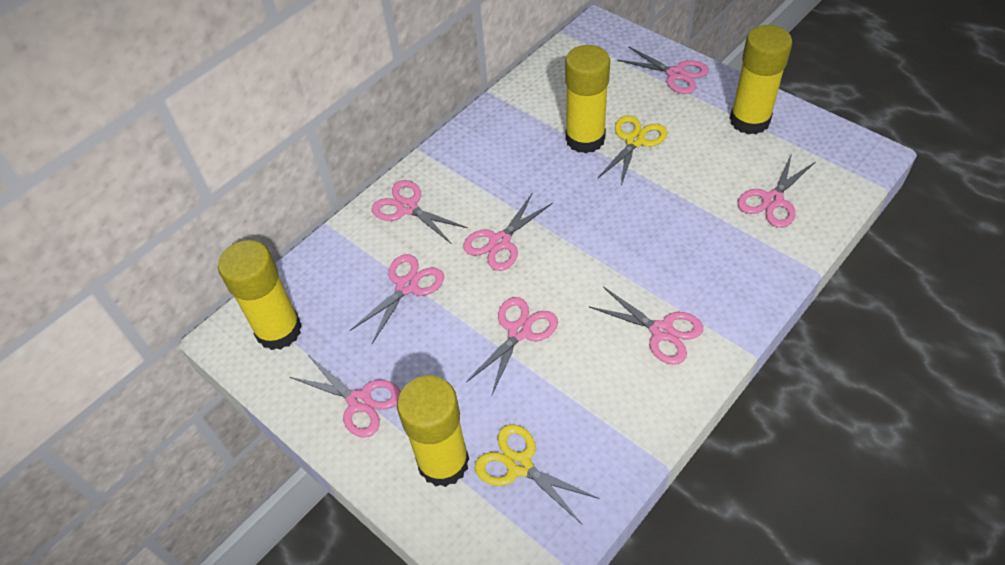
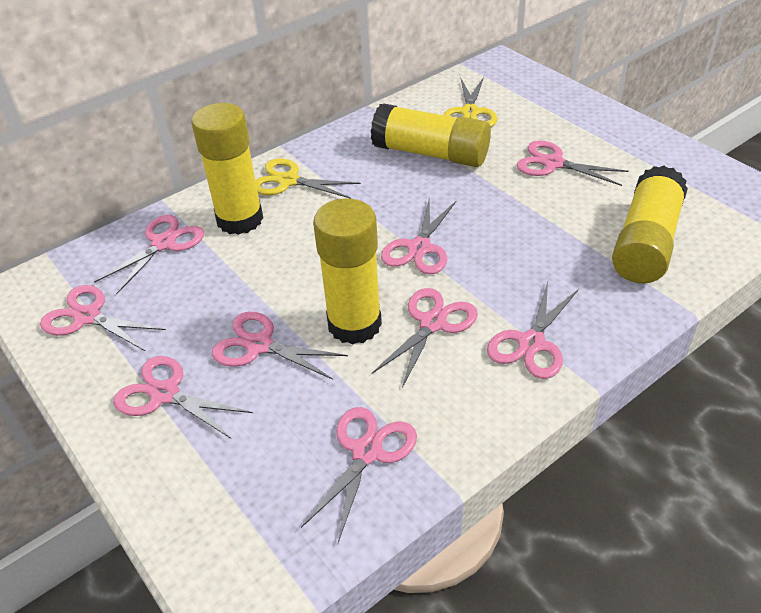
pink scissors: 8 -> 9

